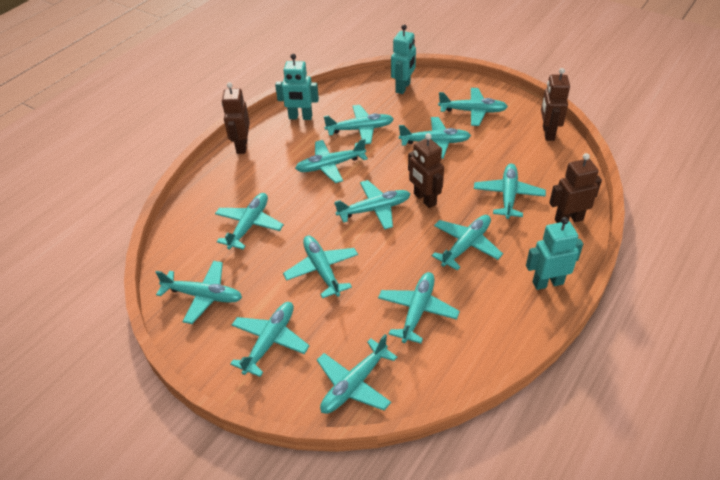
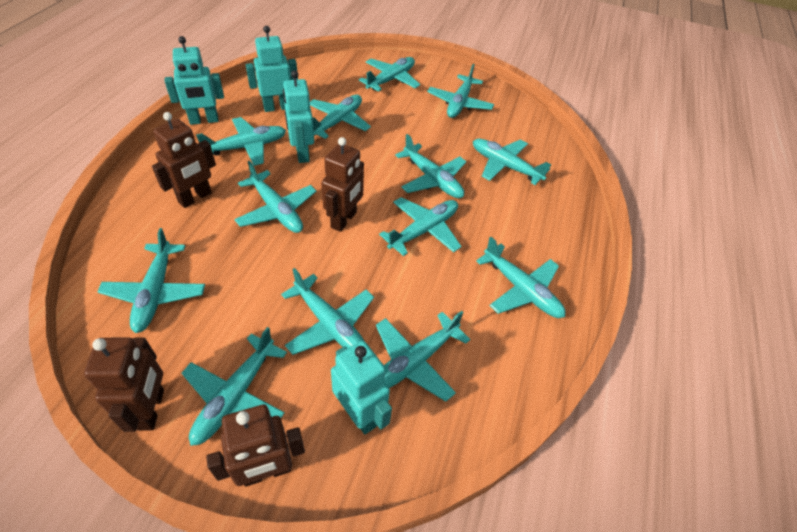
turquoise robot: 3 -> 4

